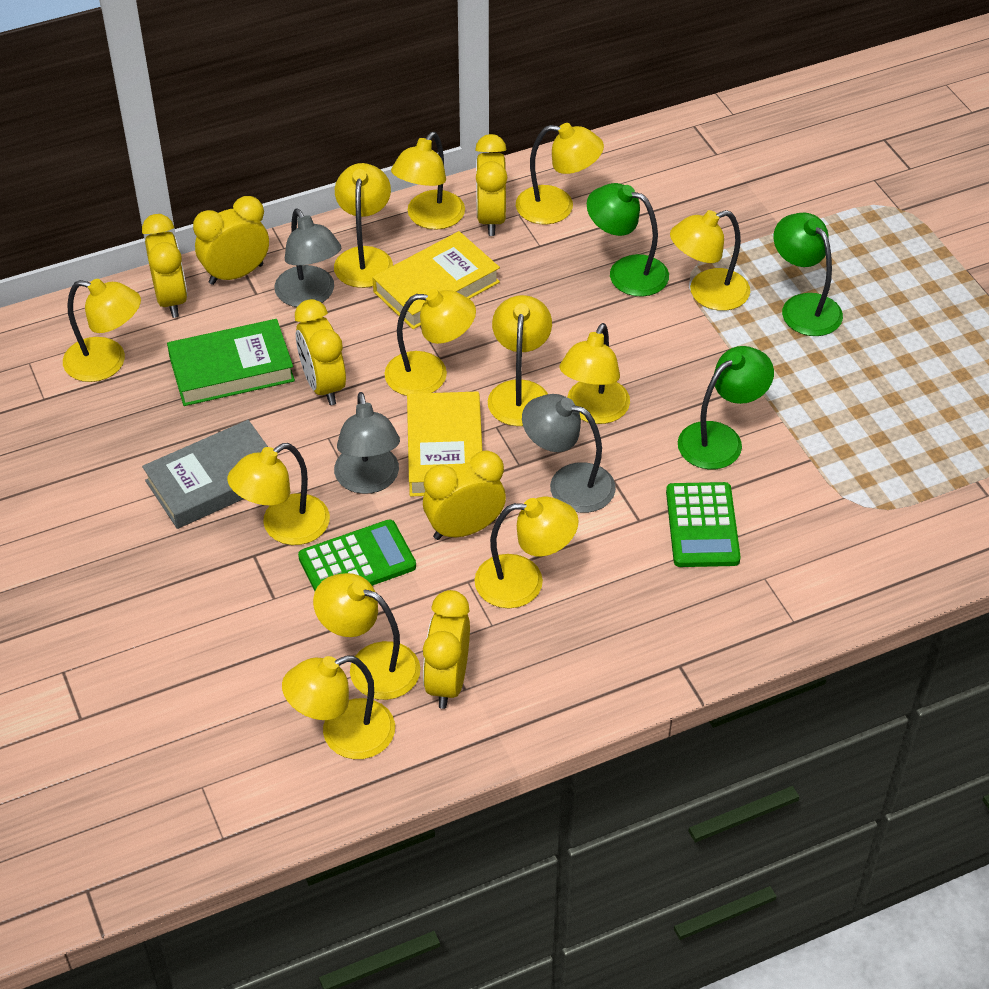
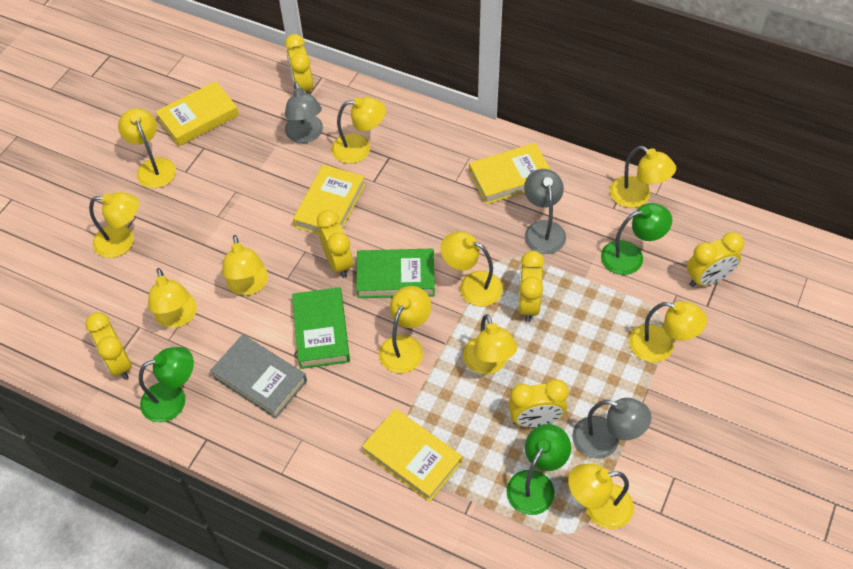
green book: 1 -> 2
green calculator: 2 -> 0
yellow book: 2 -> 4
yellow lamp: 12 -> 11

